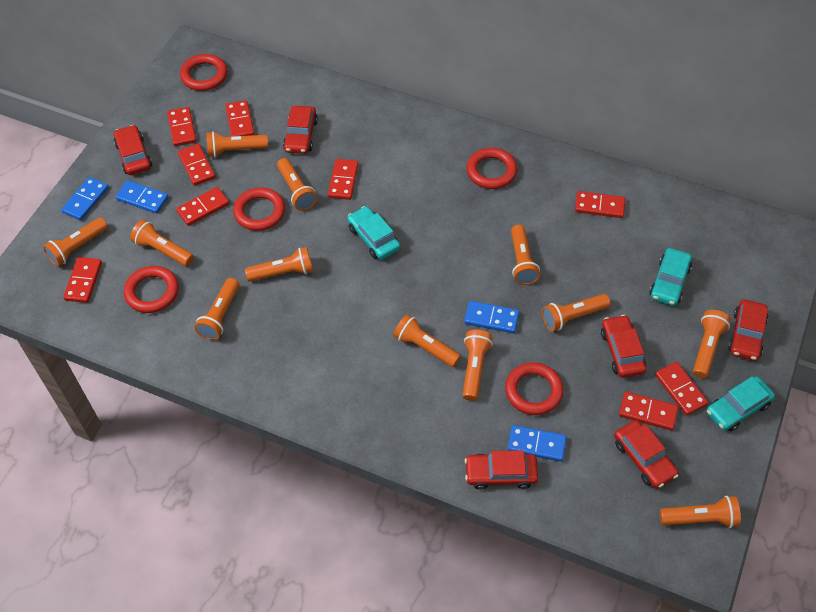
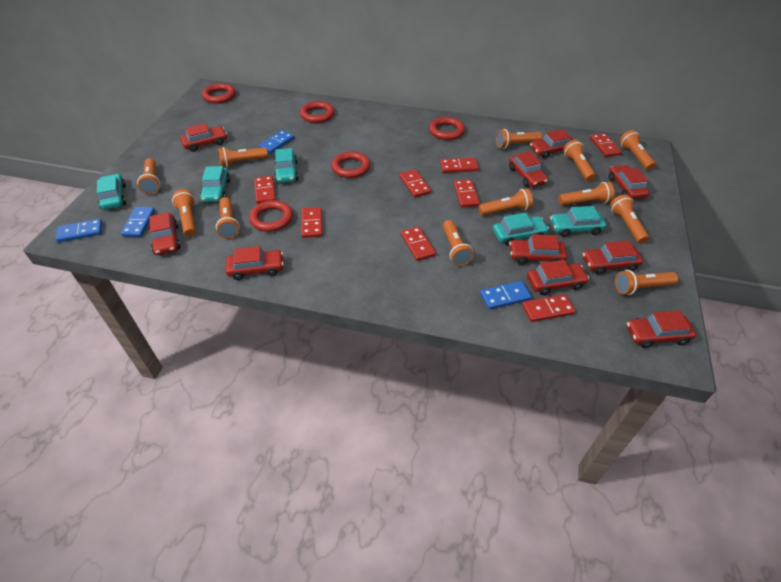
red car: 6 -> 10
red domino: 9 -> 8
turquoise car: 3 -> 5

